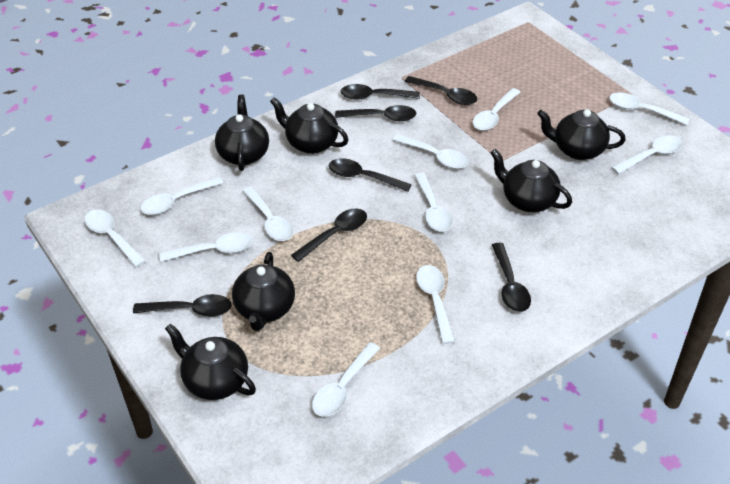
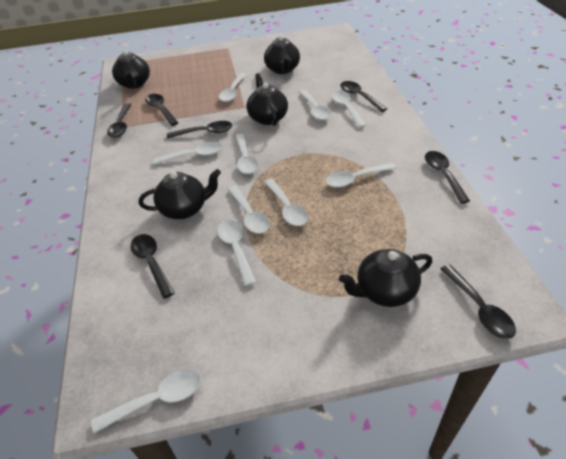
black teapot: 6 -> 5
white spoon: 11 -> 10

